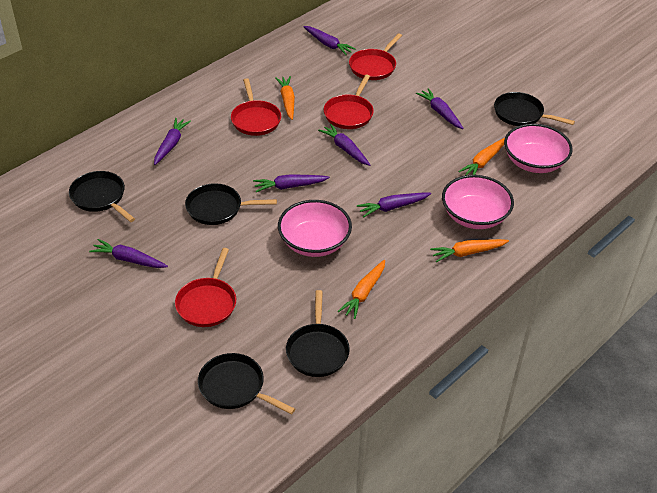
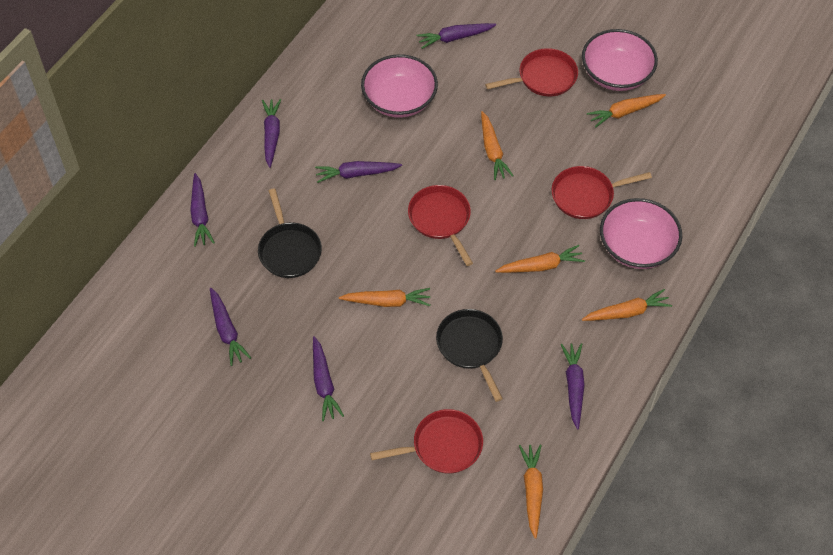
black pan: 5 -> 2
orange carrot: 4 -> 6

